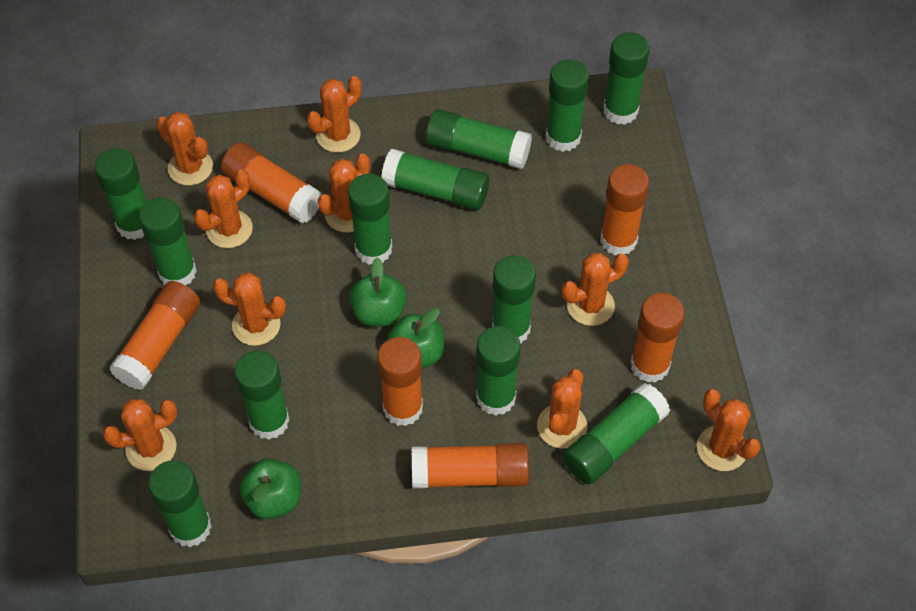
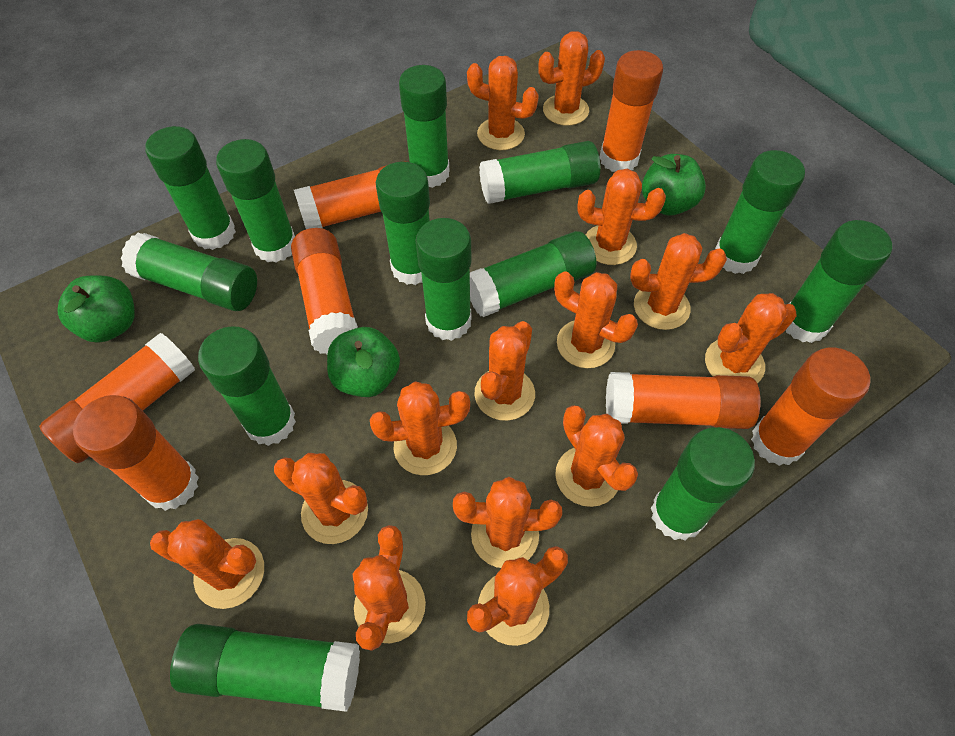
green glue stick: 12 -> 13
orange cactus: 9 -> 14
orange glue stick: 6 -> 7

